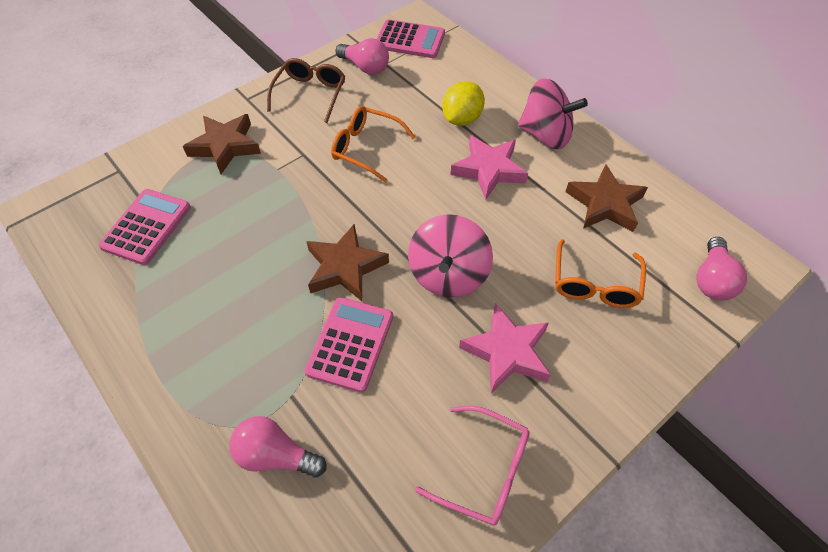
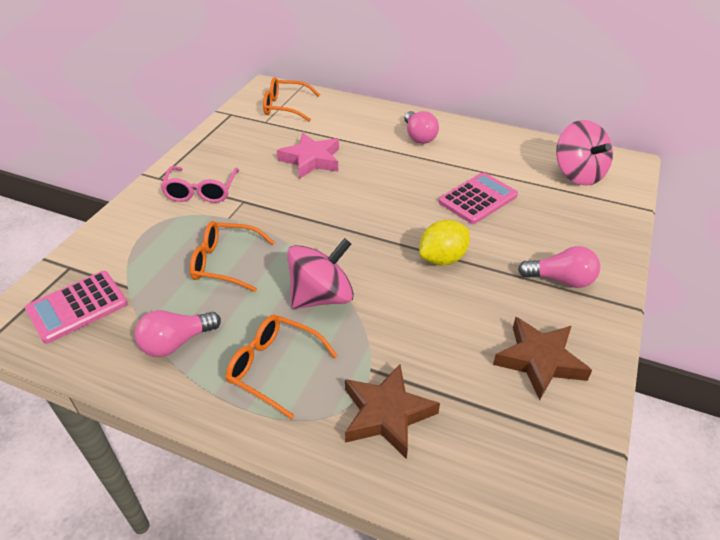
brown glasses: 1 -> 0
brown star: 3 -> 2
orange glasses: 2 -> 3
pink calculator: 3 -> 2
pink star: 2 -> 1

